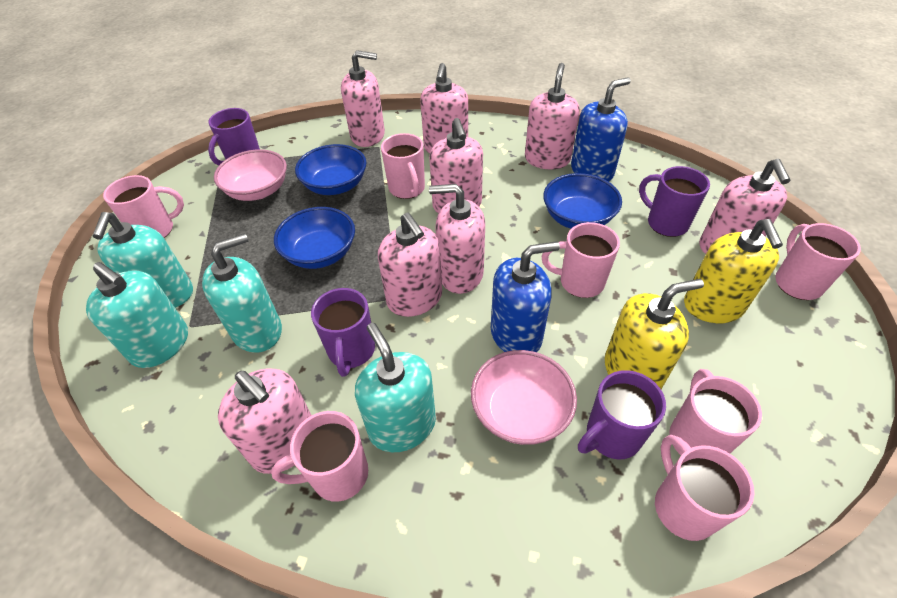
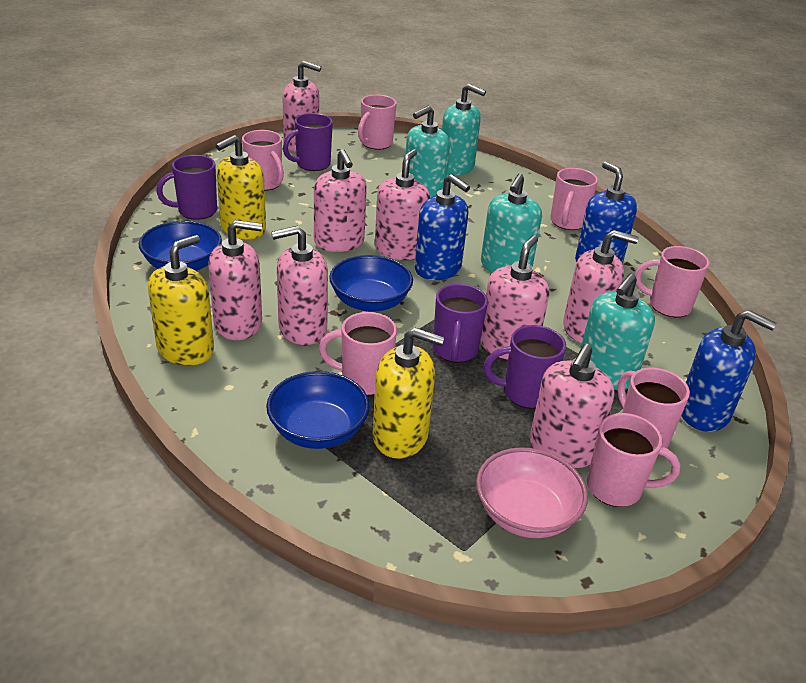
blue soap dispenser: 2 -> 3
pink bowl: 2 -> 1
yellow soap dispenser: 2 -> 3

